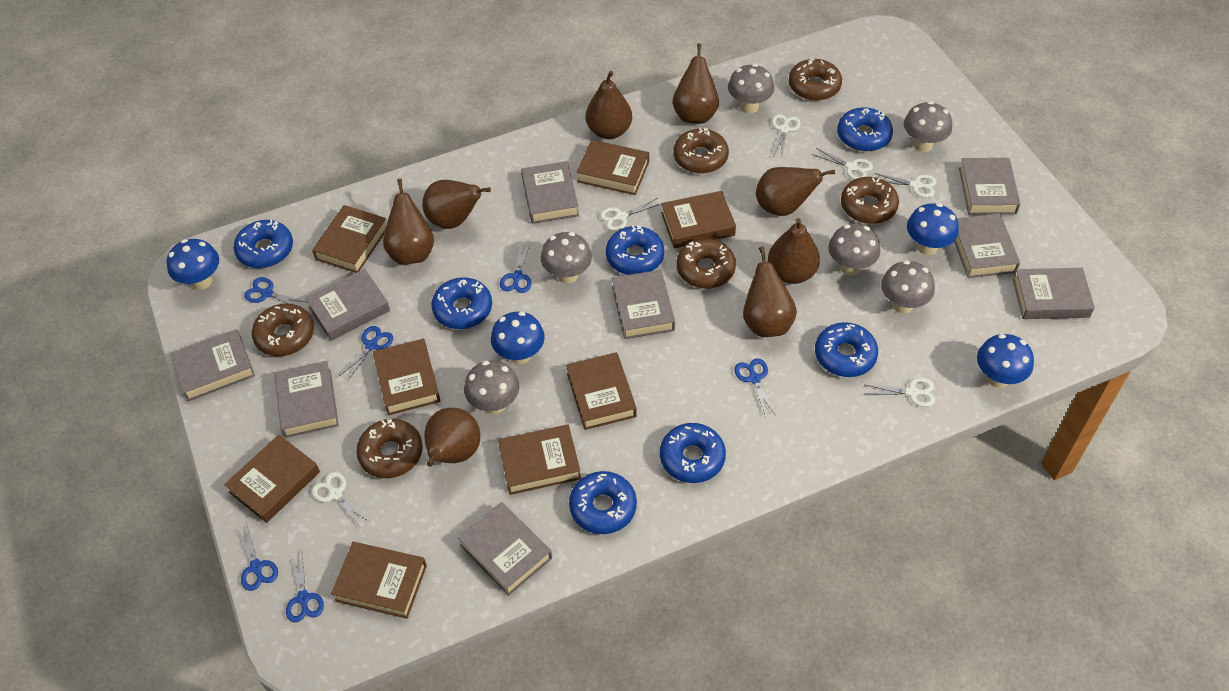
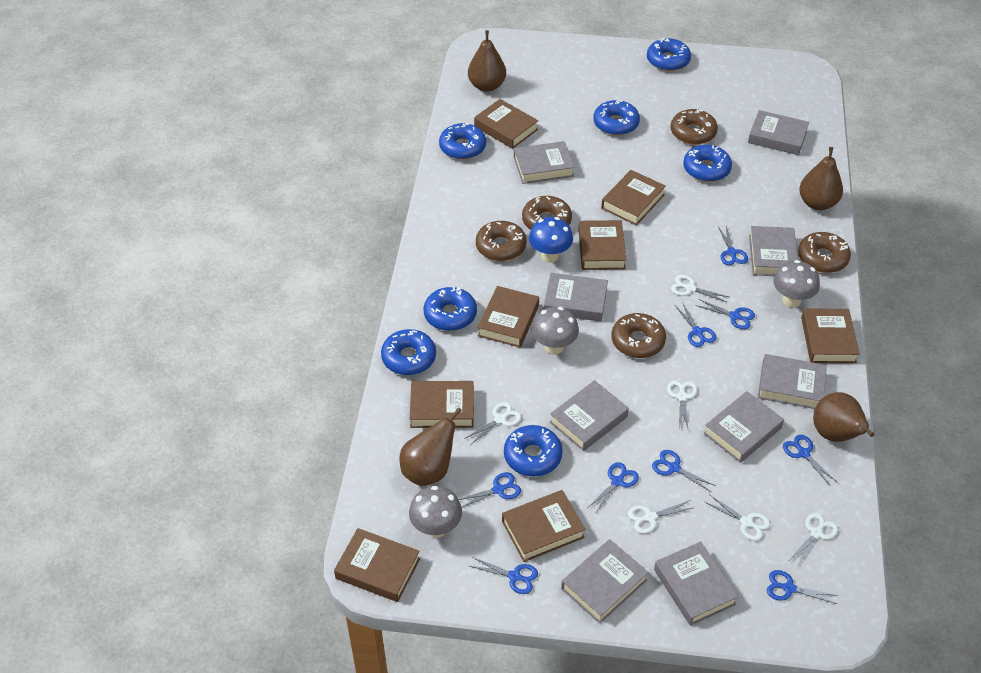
blue mushroom: 4 -> 1
blue scissors: 6 -> 9
brown donut: 6 -> 5
brown pear: 8 -> 4
grey mushroom: 6 -> 3

